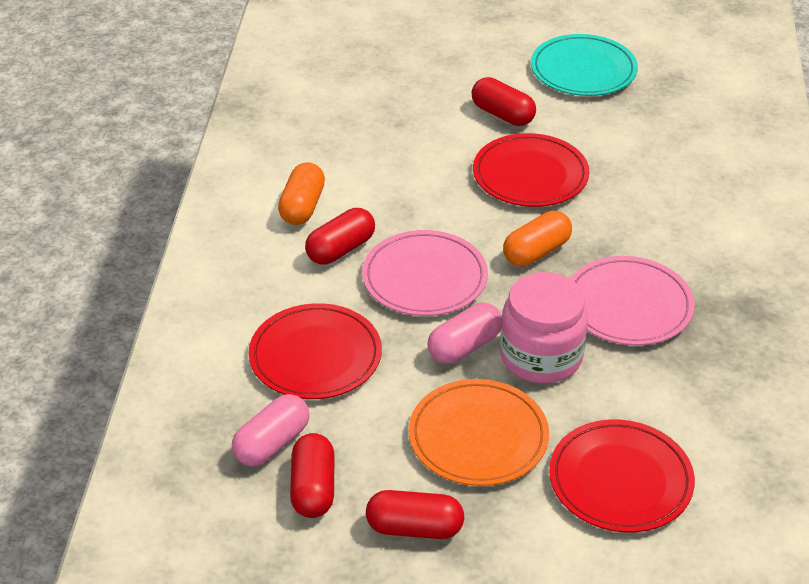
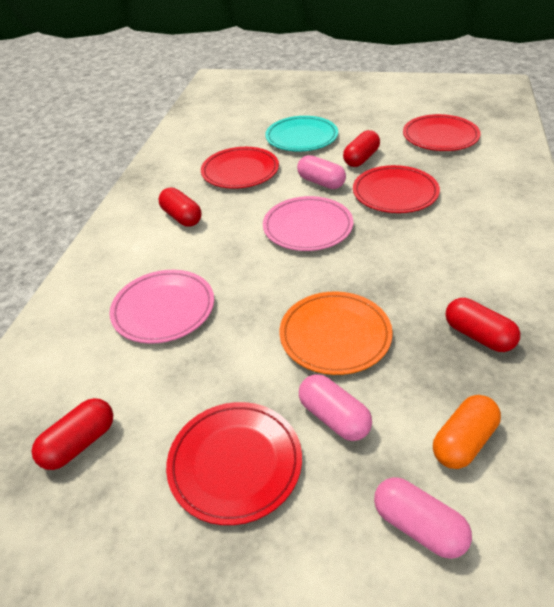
orange capsule: 2 -> 1
pink capsule: 2 -> 3
pink jar: 1 -> 0
red plate: 3 -> 4

